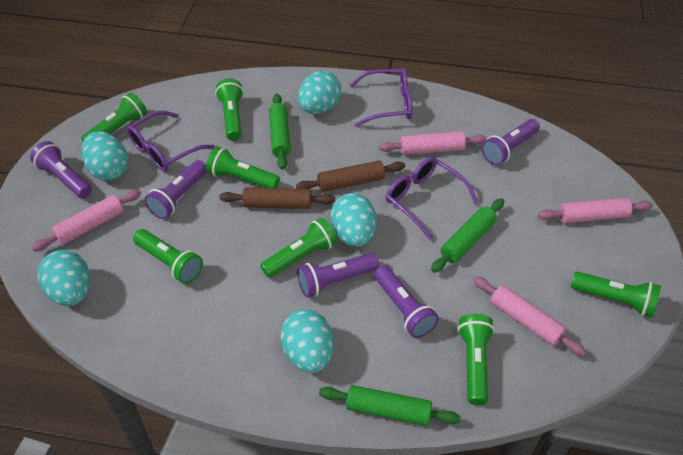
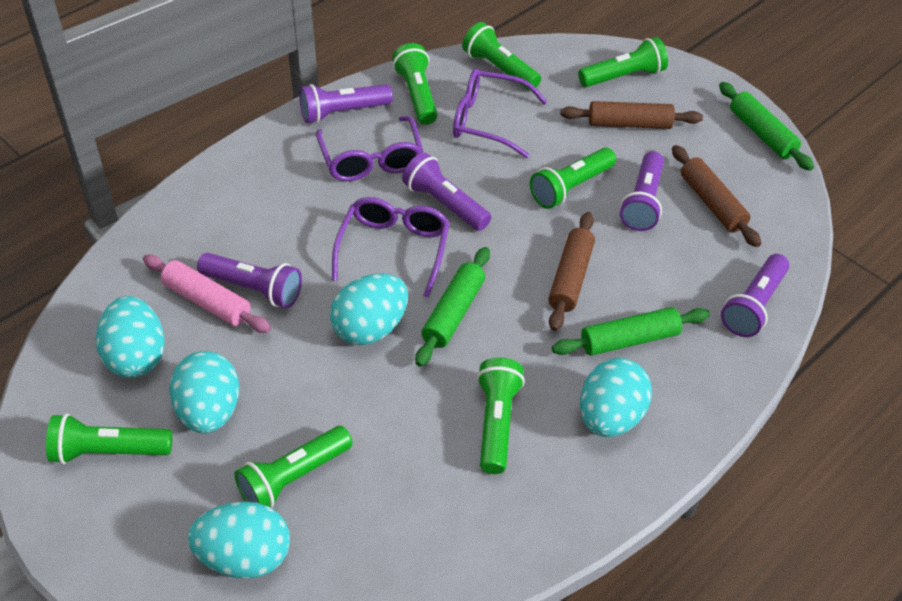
brown rolling pin: 2 -> 3
pink rolling pin: 4 -> 1

